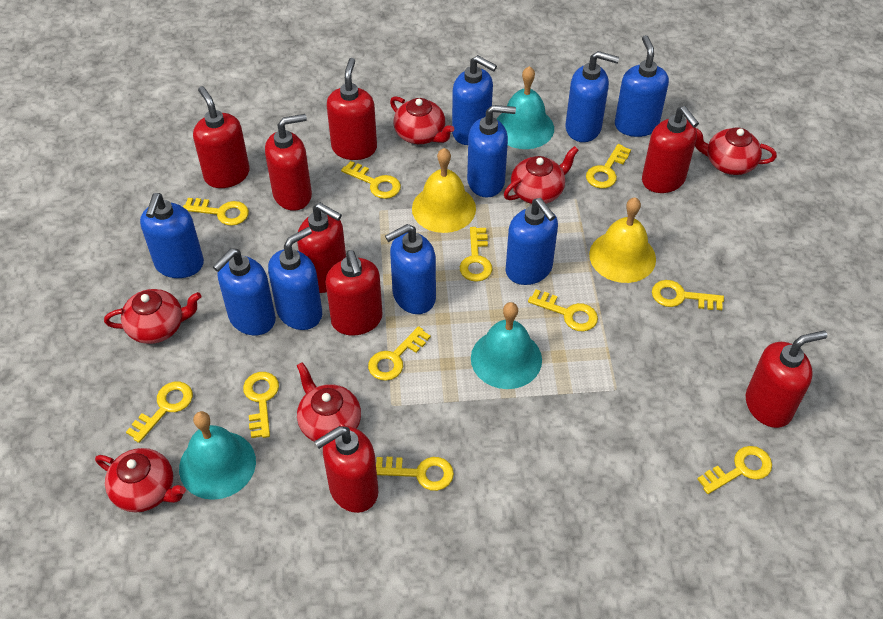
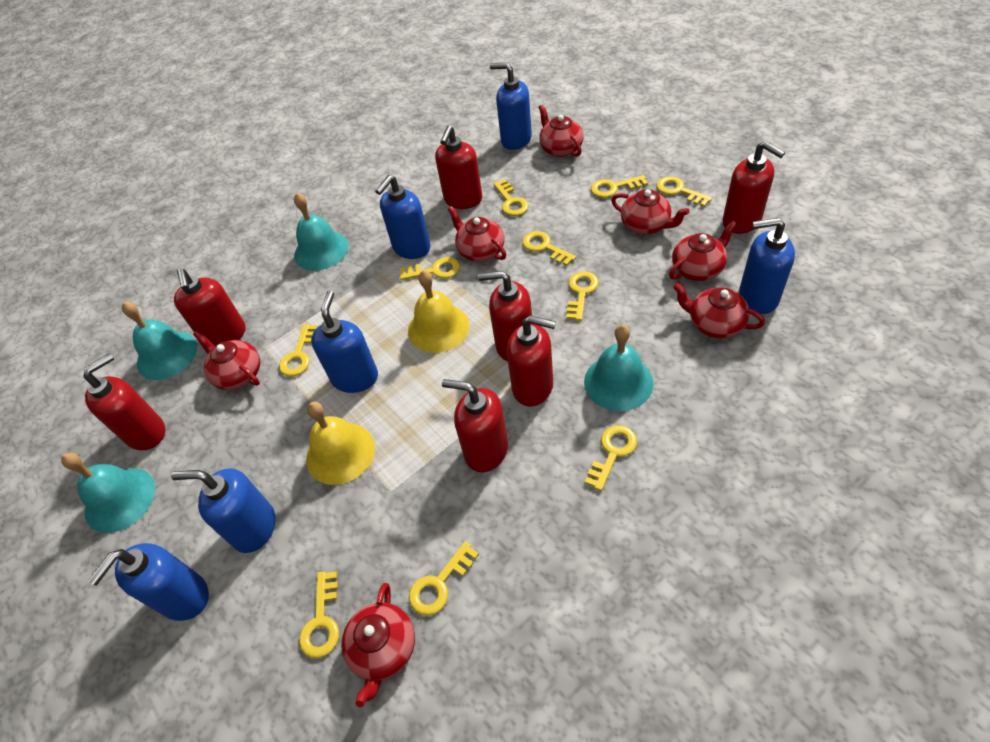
blue soap dispenser: 9 -> 6
red soap dispenser: 8 -> 7
red teapot: 6 -> 7
turquoise bell: 3 -> 4
yellow key: 11 -> 10

